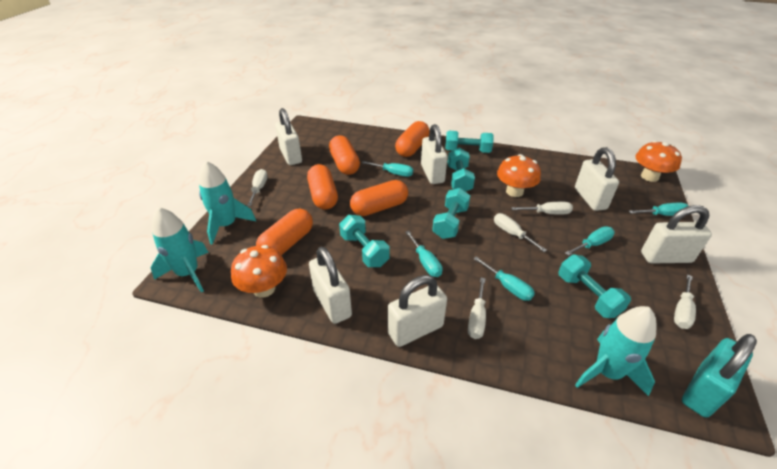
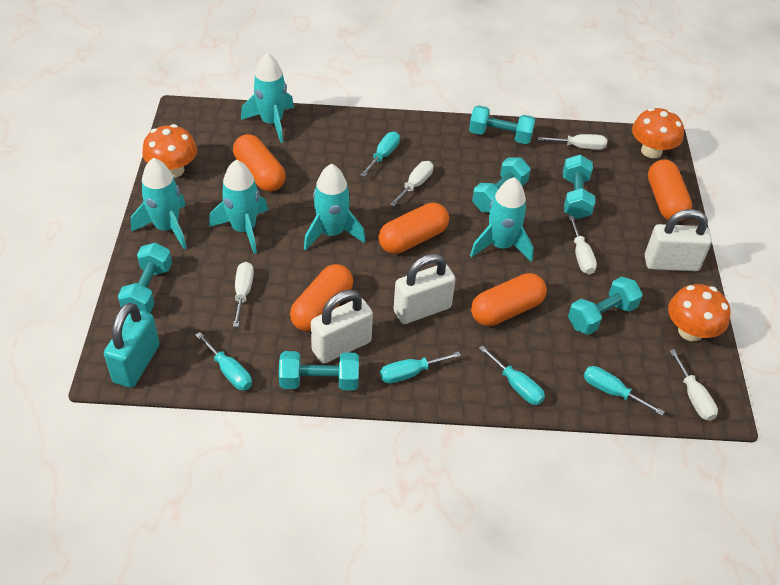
turquoise dumbbell: 5 -> 6
turquoise rocket: 3 -> 5
white padlock: 6 -> 3

